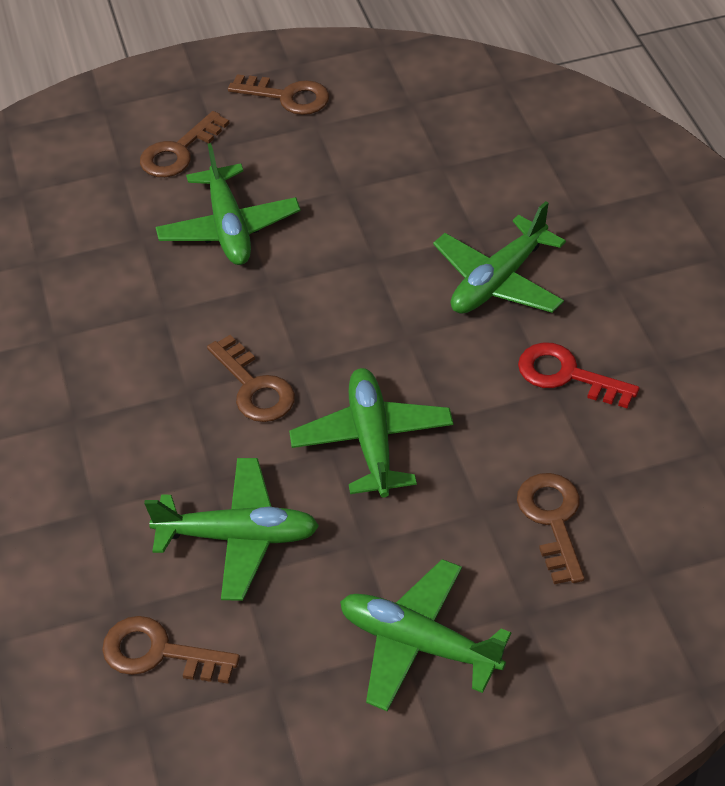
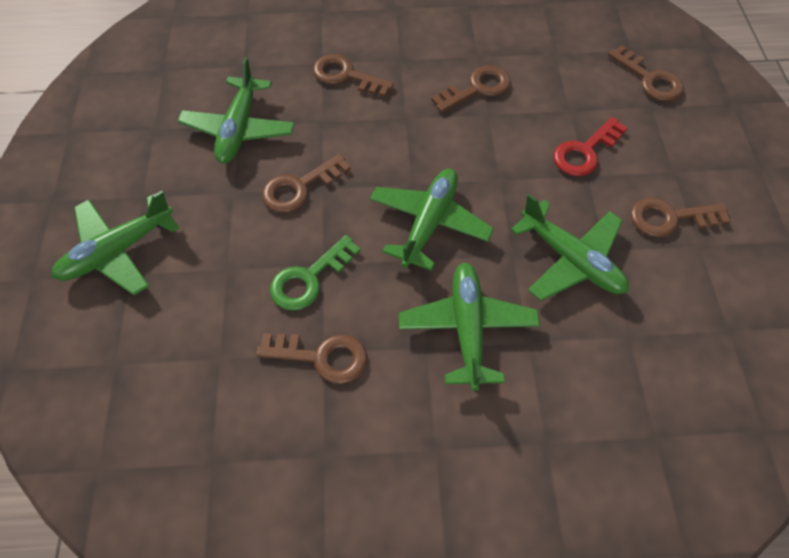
brown key: 5 -> 6
green key: 0 -> 1

